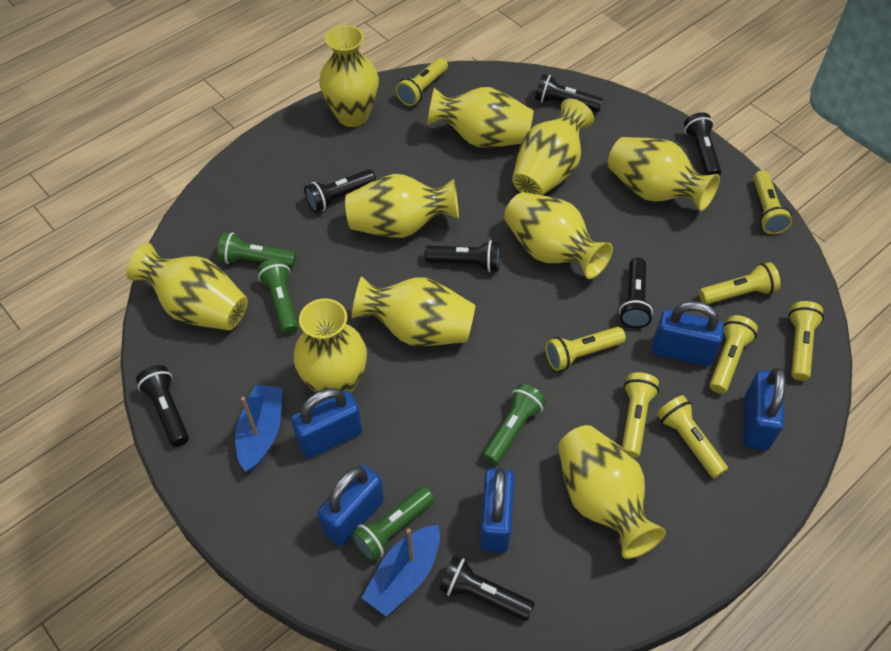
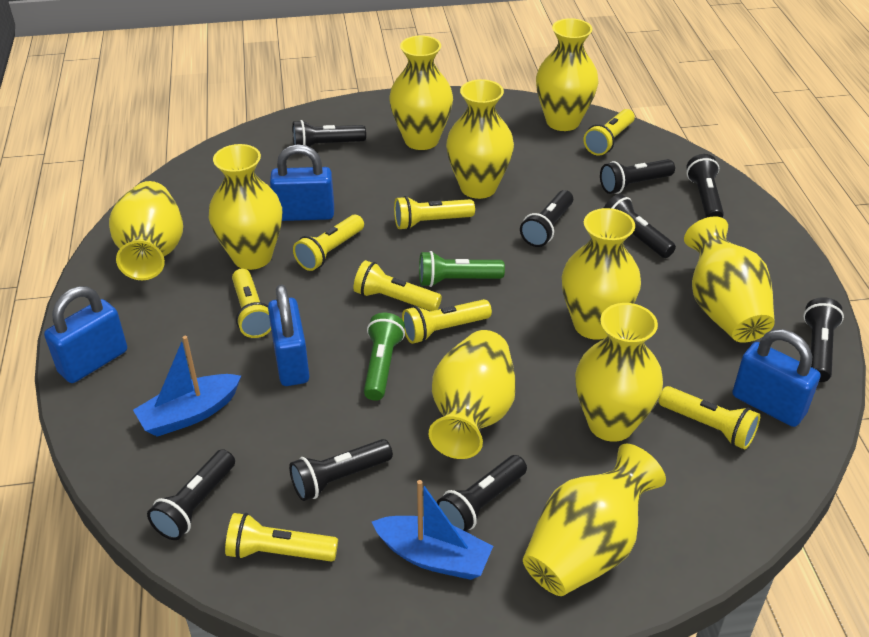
black flashlight: 7 -> 9
blue padlock: 5 -> 4
green flashlight: 4 -> 2

